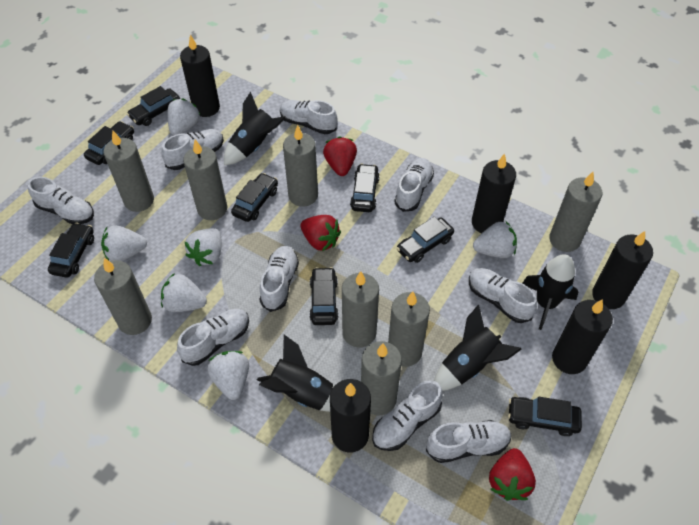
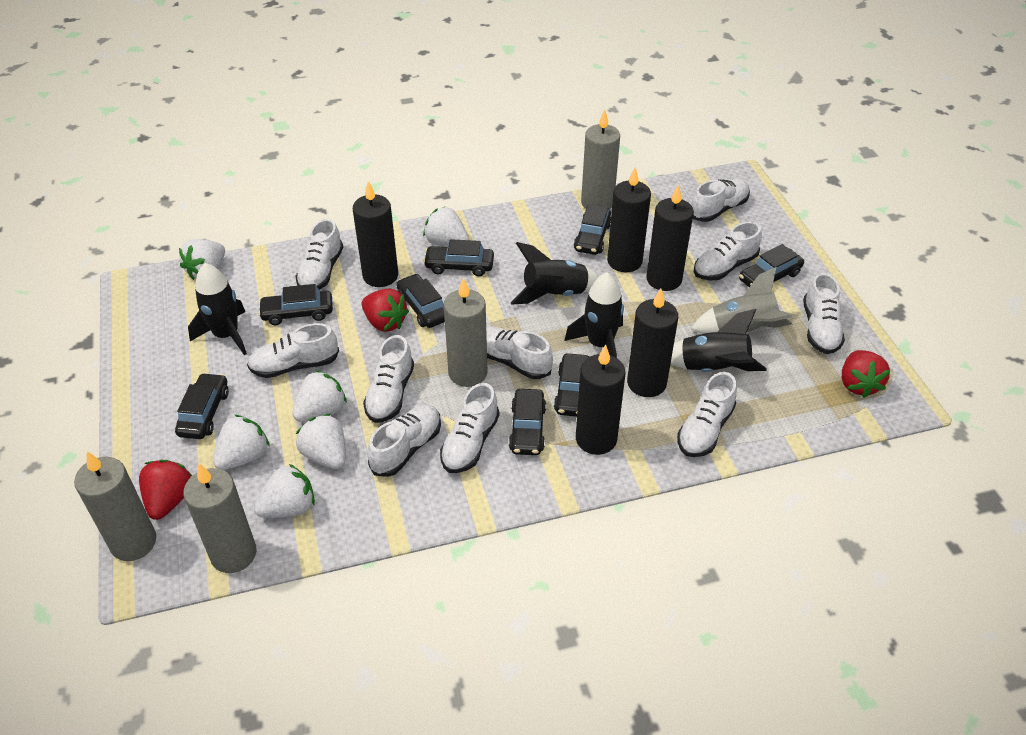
grey candle: 8 -> 4
grey rocket: 0 -> 1
white shoe: 9 -> 10

